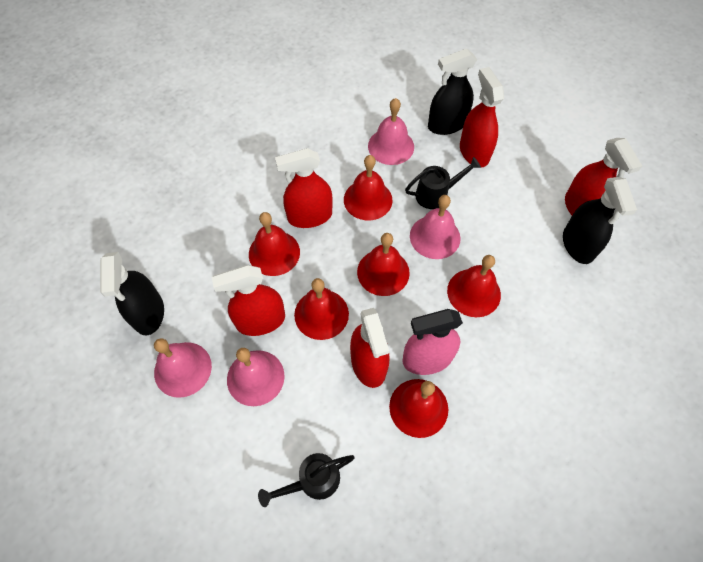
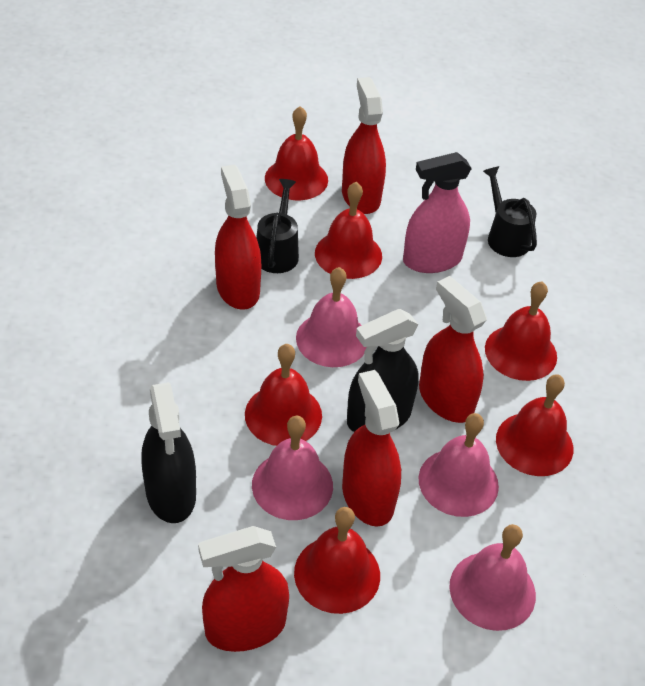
black spray bottle: 3 -> 2

